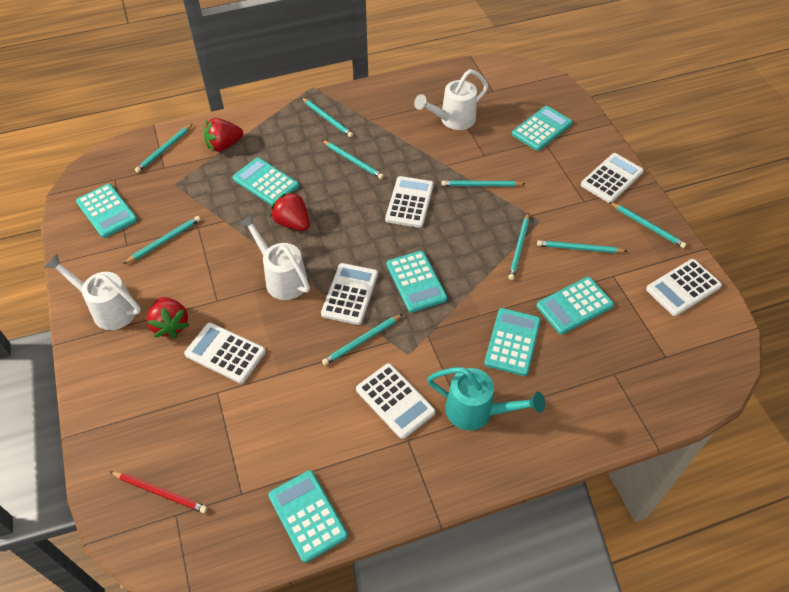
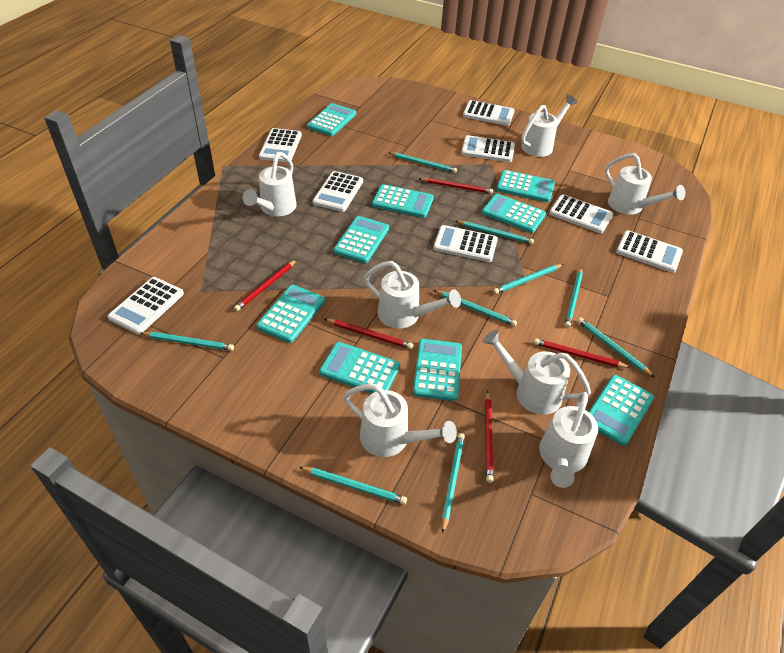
red pencil: 1 -> 5
red strawberry: 3 -> 0
turquoise calculator: 7 -> 9
turquoise watering can: 1 -> 0
white calculator: 6 -> 8
white watering can: 3 -> 7

